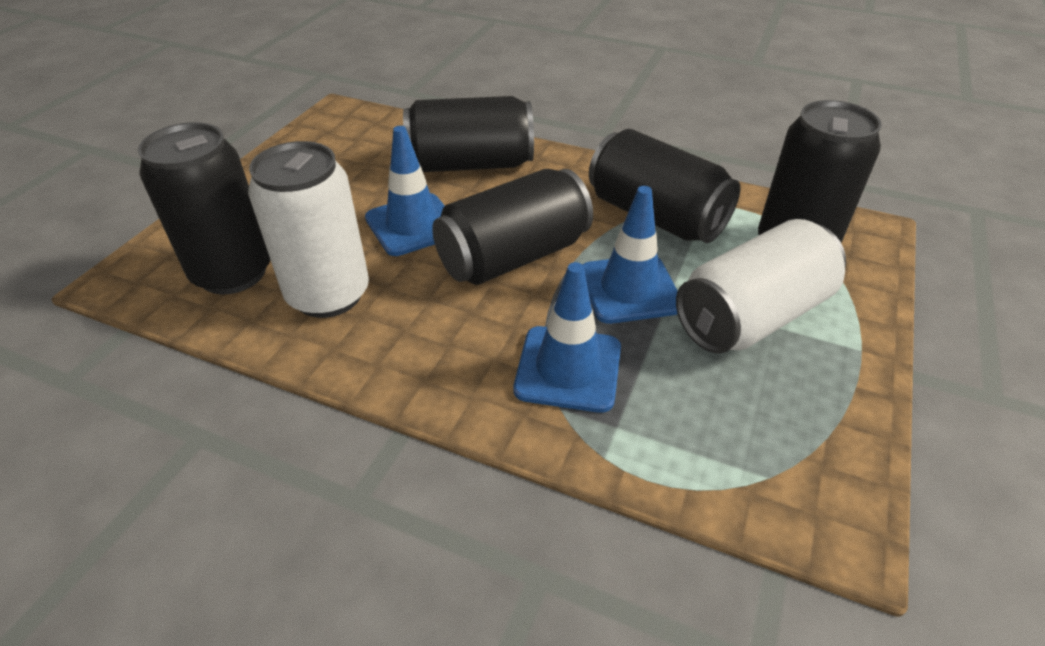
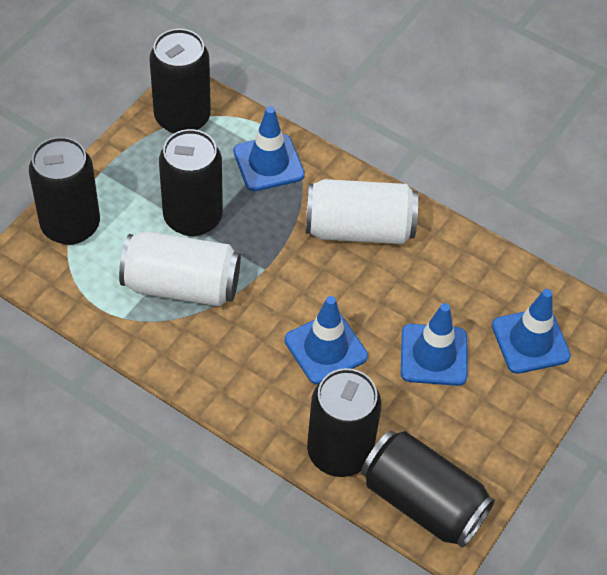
blue traffic cone: 3 -> 4

